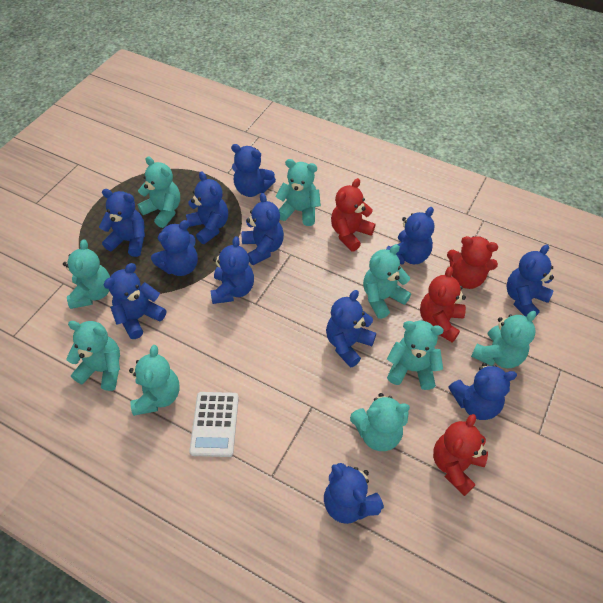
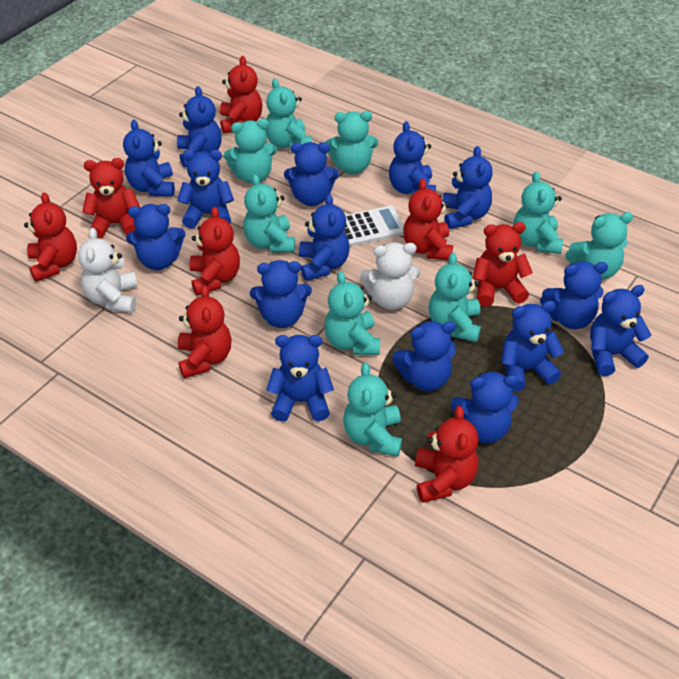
blue teddy bear: 12 -> 15
red teddy bear: 4 -> 8
white teddy bear: 0 -> 2

